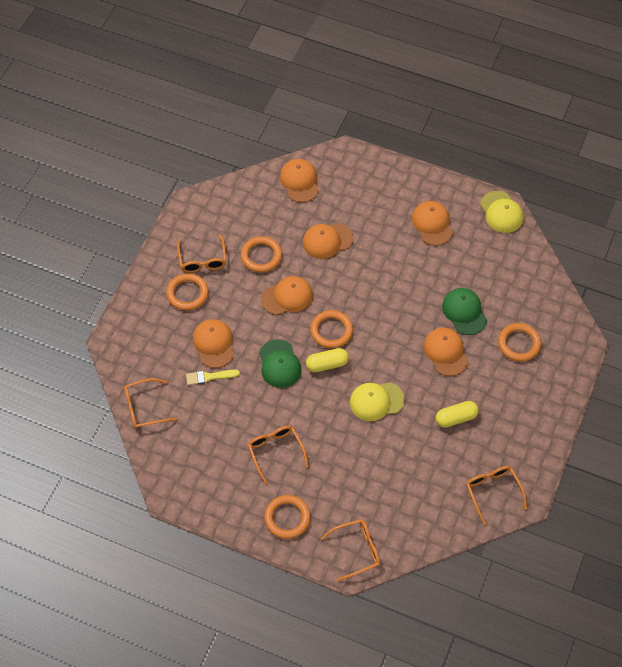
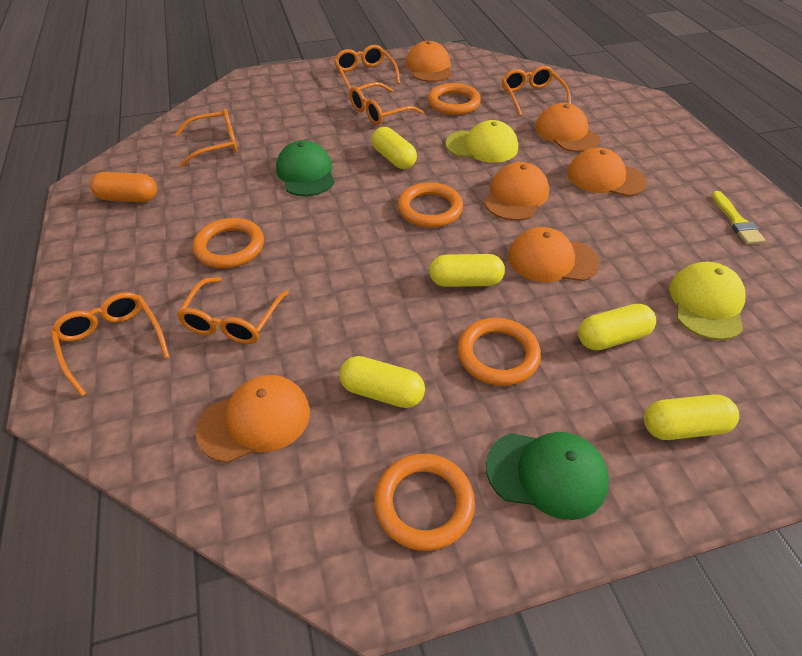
orange capsule: 0 -> 1
orange glasses: 5 -> 6
yellow capsule: 2 -> 5

